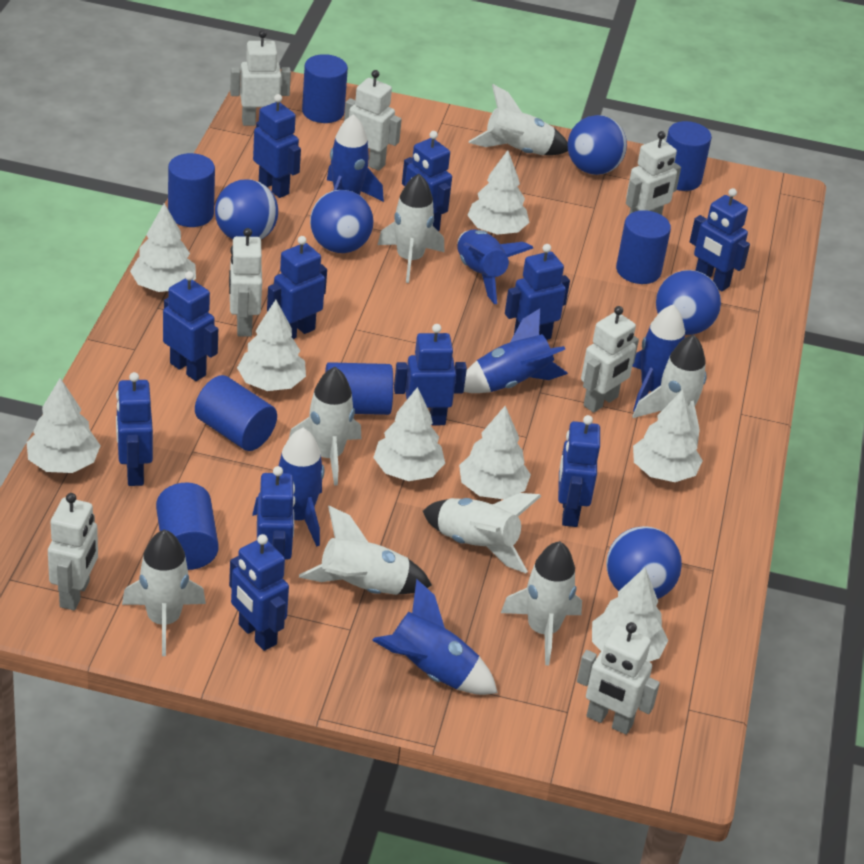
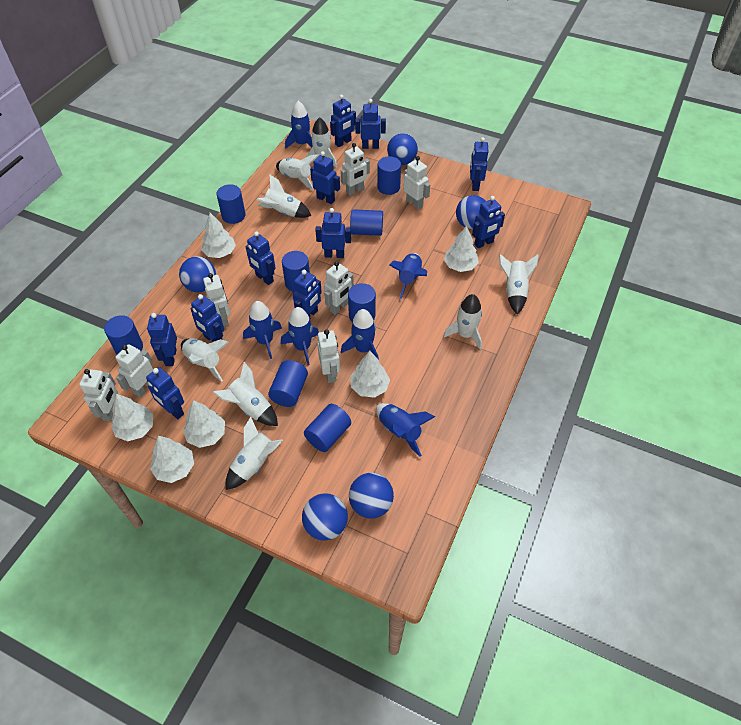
blue cylinder: 7 -> 8
white tree: 8 -> 6

